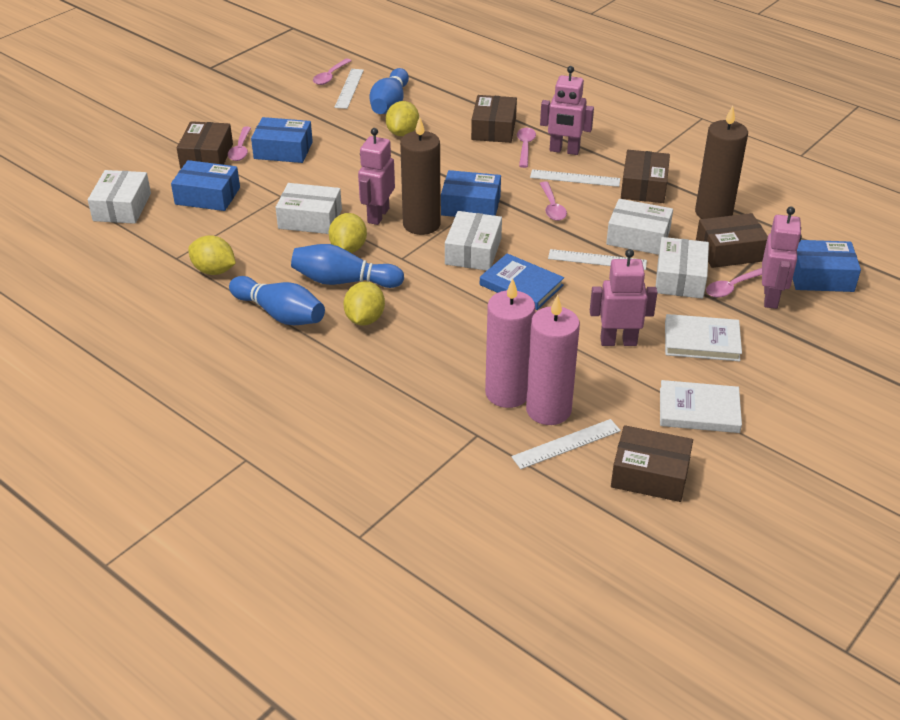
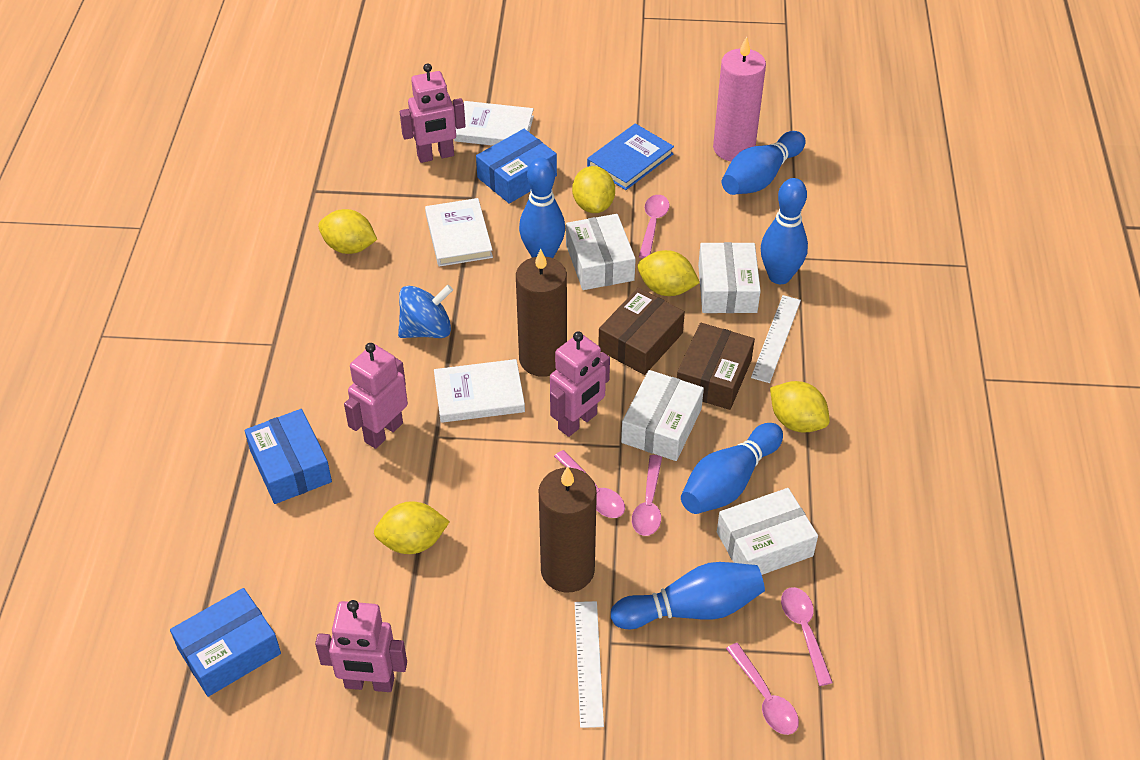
blue bowling pin: 3 -> 5
blue box: 4 -> 3
blue spinning top: 0 -> 1
brown box: 5 -> 2
pink candle: 2 -> 1
white book: 2 -> 3
white box: 5 -> 4
white ruler: 4 -> 2
yellow lemon: 4 -> 5

